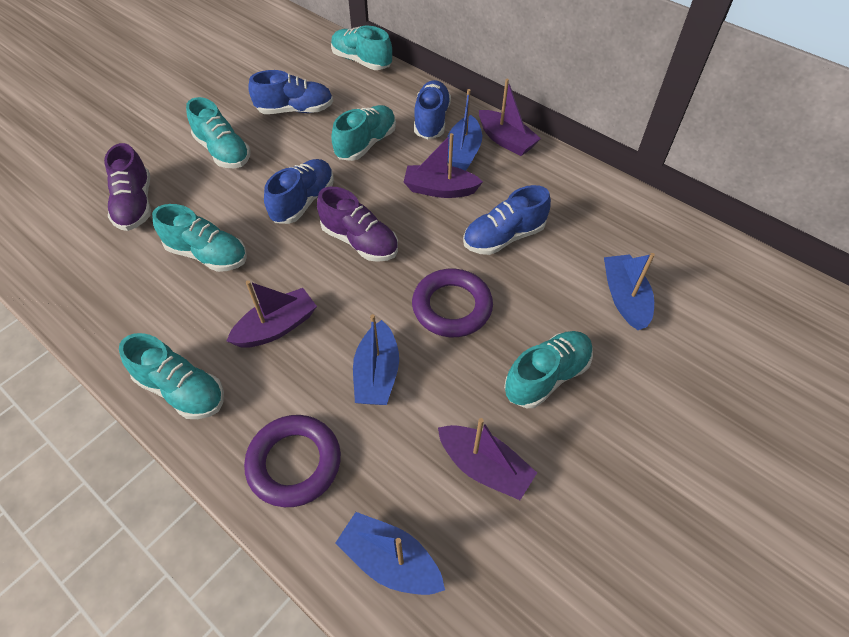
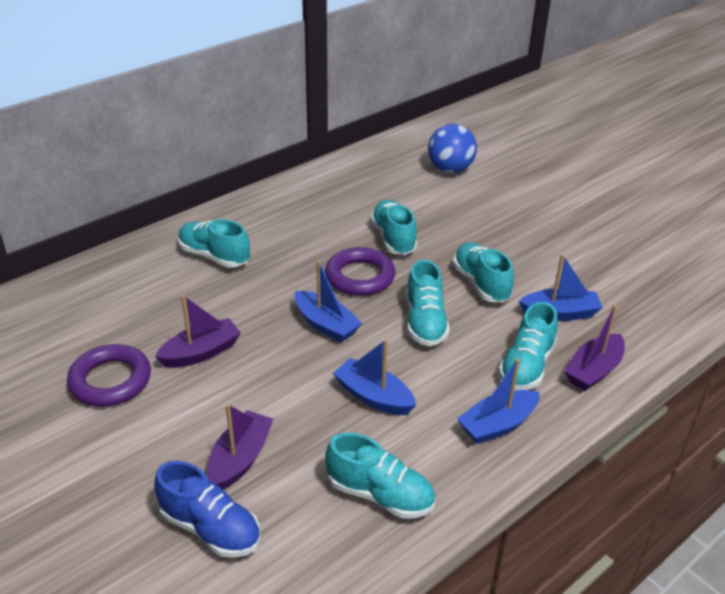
blue ball: 0 -> 1
blue shoe: 4 -> 1
purple boat: 4 -> 3
purple shoe: 2 -> 0

